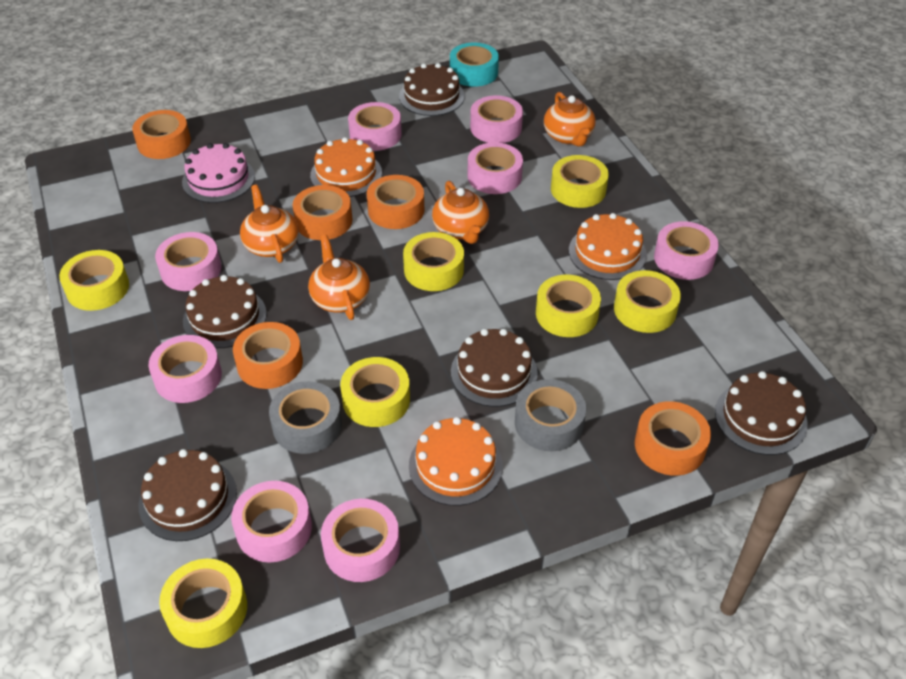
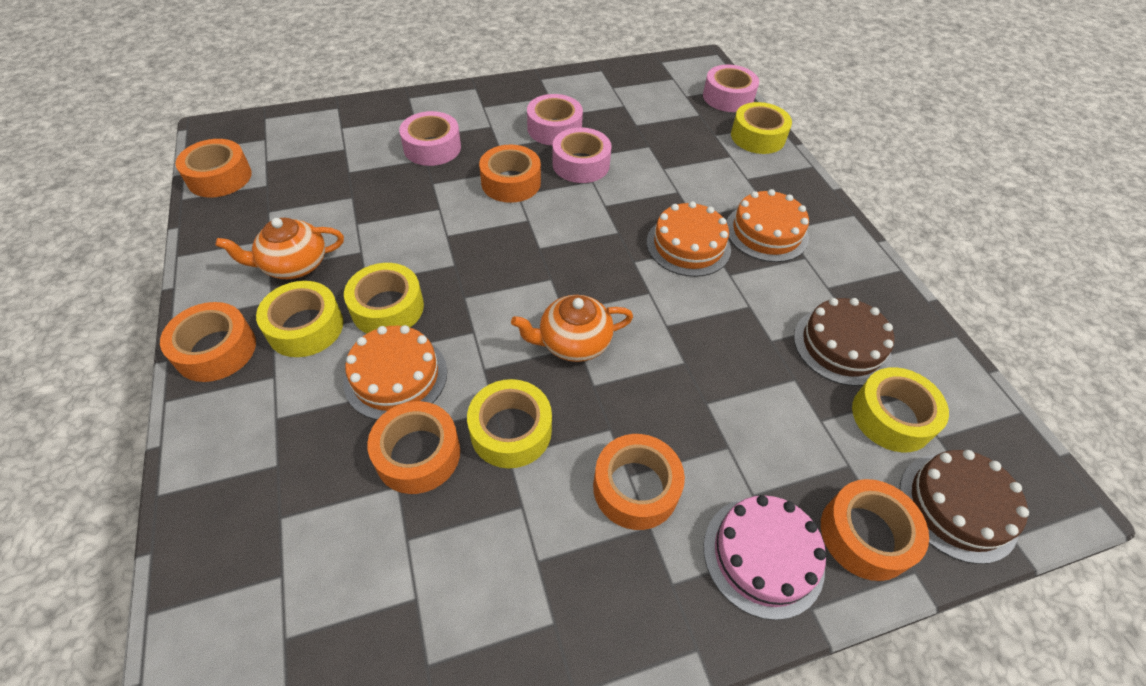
brown cake: 5 -> 2
grey tape: 2 -> 0
orange tape: 5 -> 6
orange teapot: 4 -> 2
pink tape: 8 -> 4
turquoise tape: 1 -> 0
yellow tape: 7 -> 5

